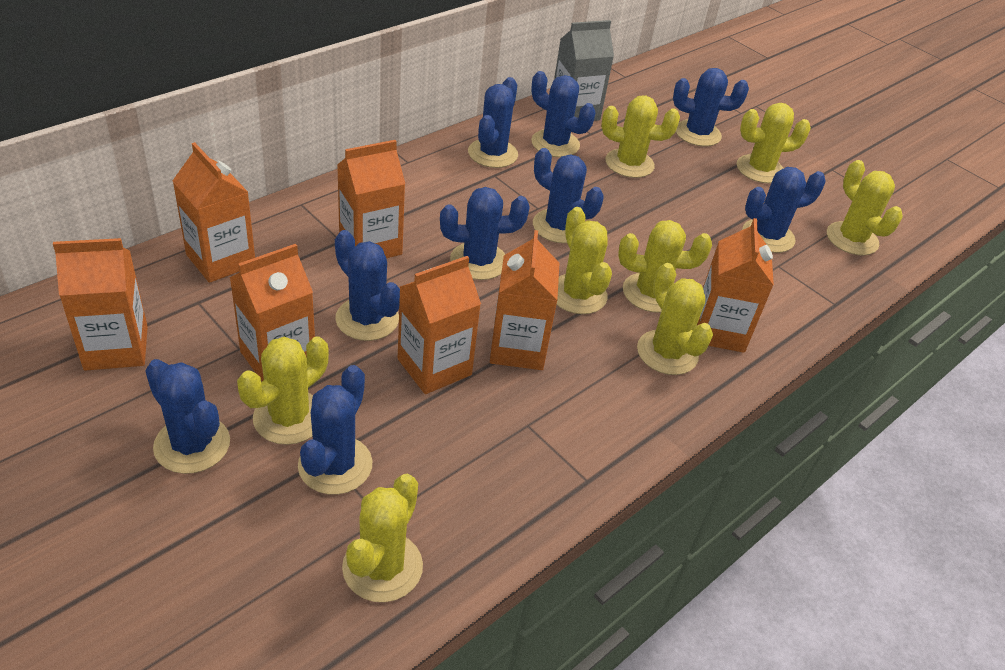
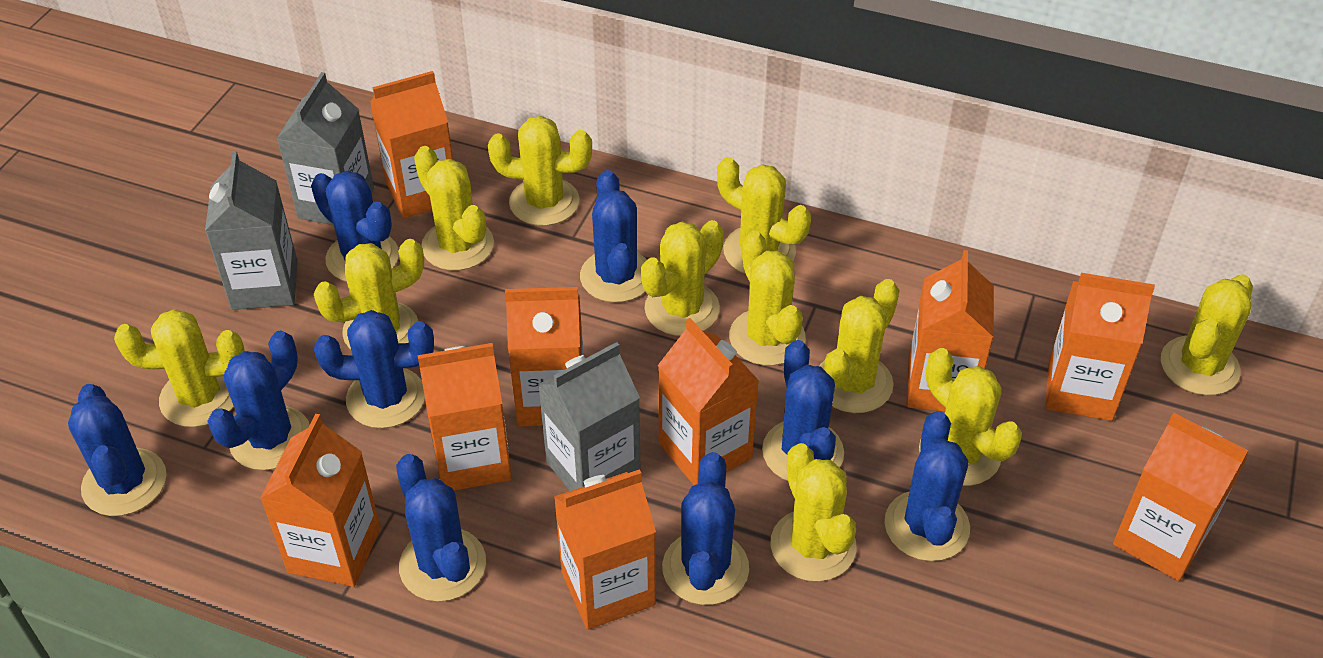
grey carton: 1 -> 3
orange carton: 7 -> 9
yellow cactus: 8 -> 11

